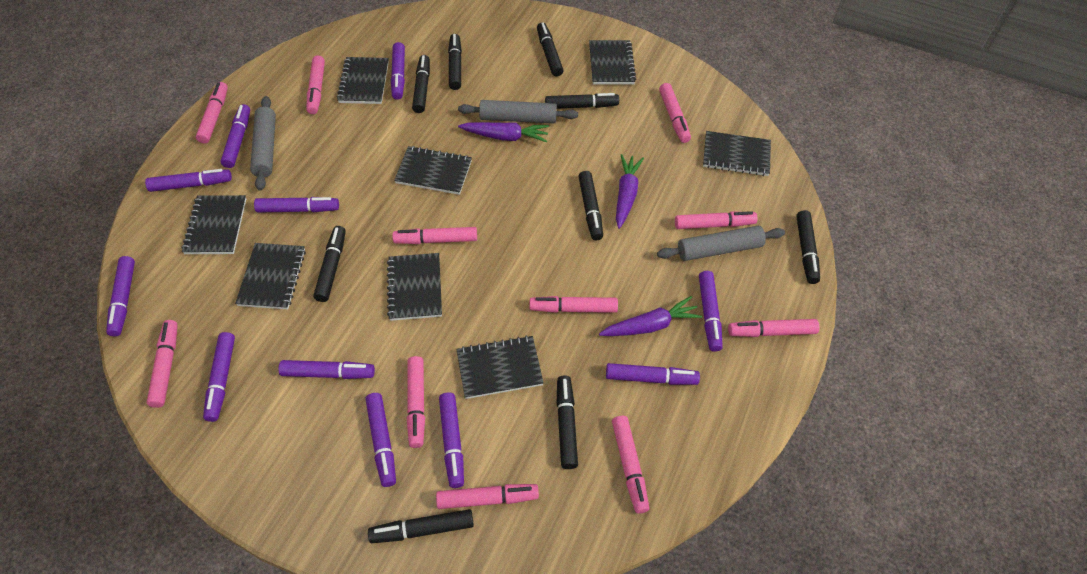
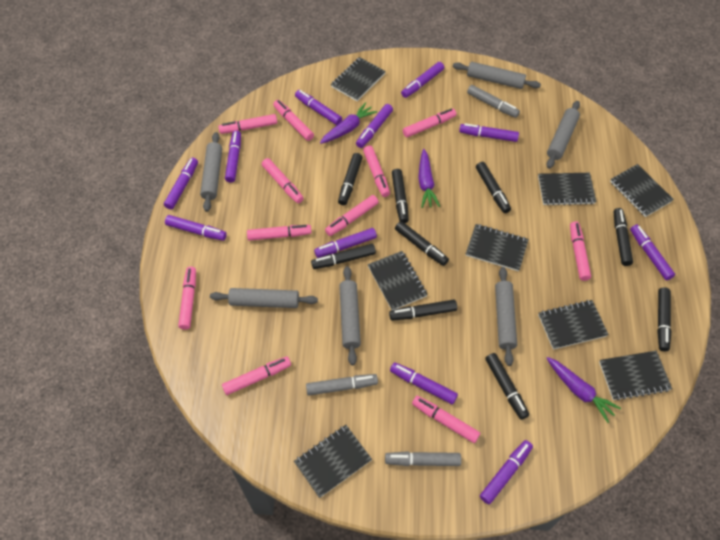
grey marker: 0 -> 3
grey rolling pin: 3 -> 6

